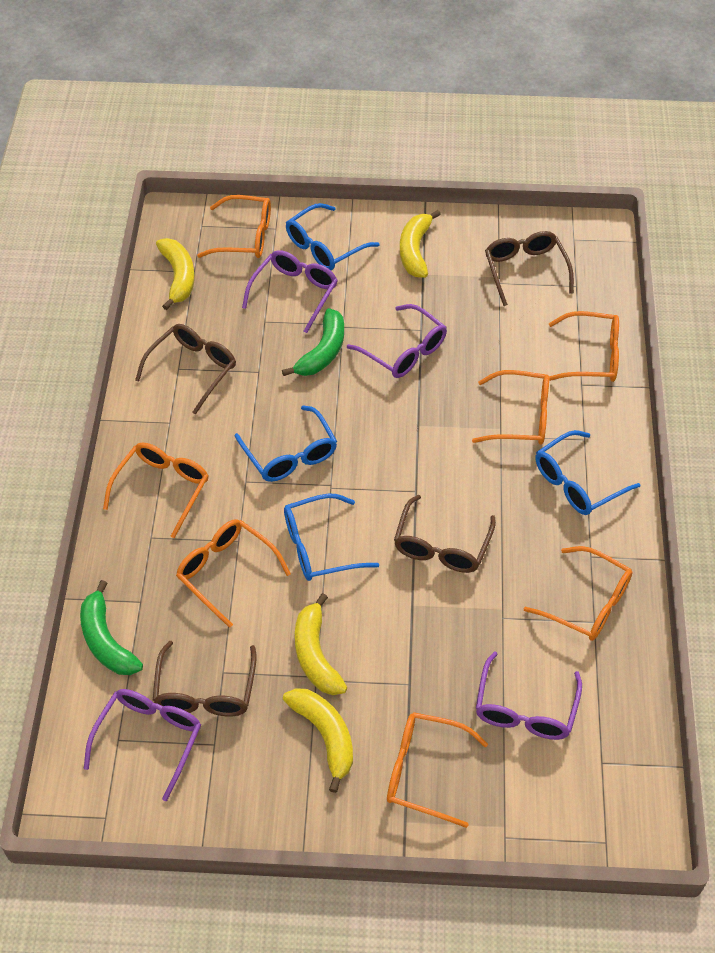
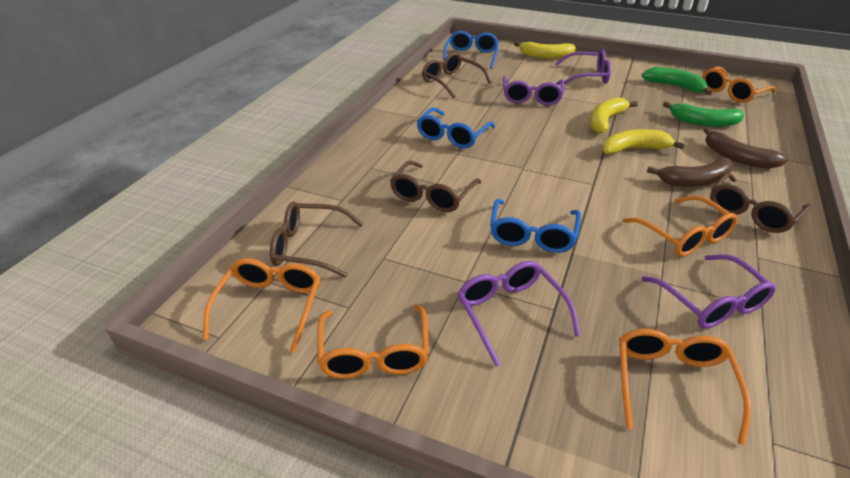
blue glasses: 4 -> 3
brown banana: 0 -> 2
orange glasses: 7 -> 5
yellow banana: 4 -> 3

